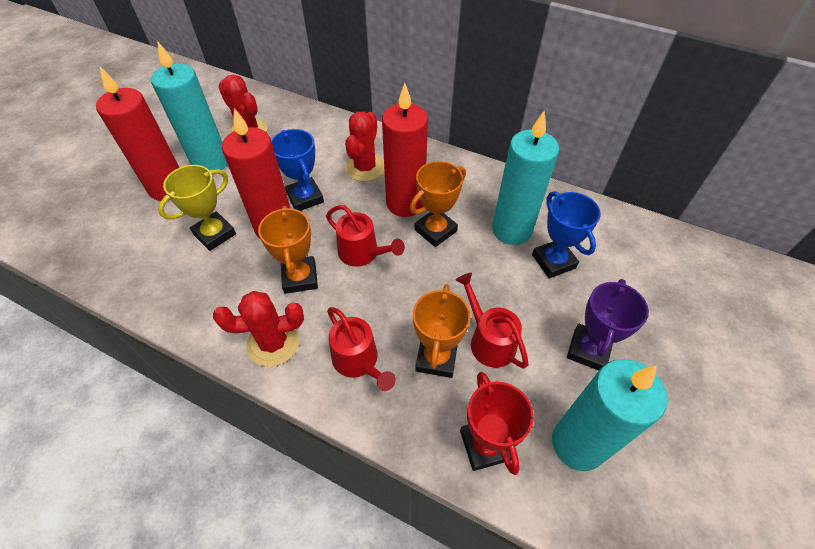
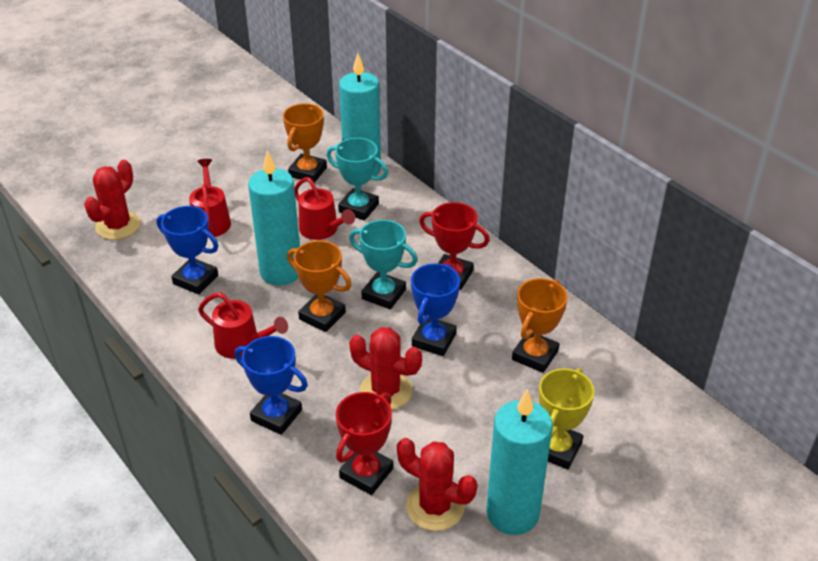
blue trophy: 2 -> 3
purple trophy: 1 -> 0
red candle: 3 -> 0
red trophy: 1 -> 2
turquoise trophy: 0 -> 2

